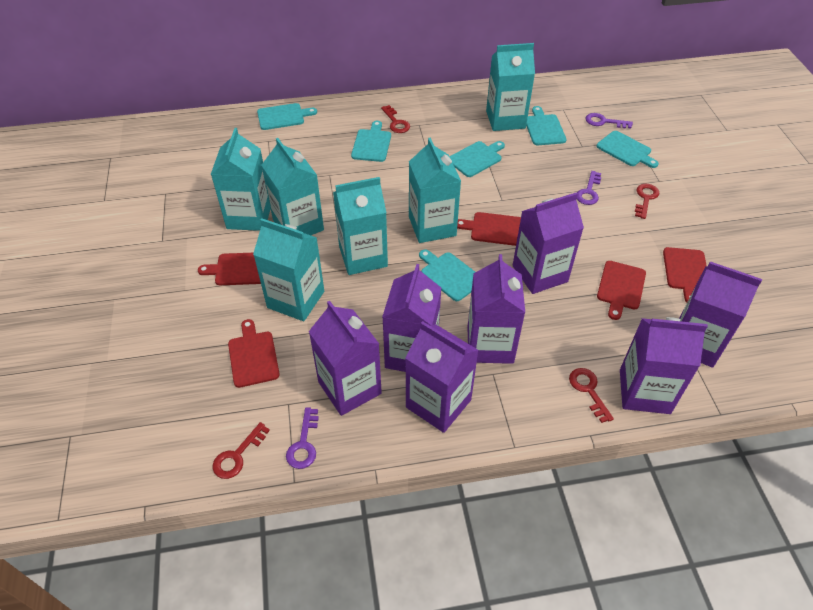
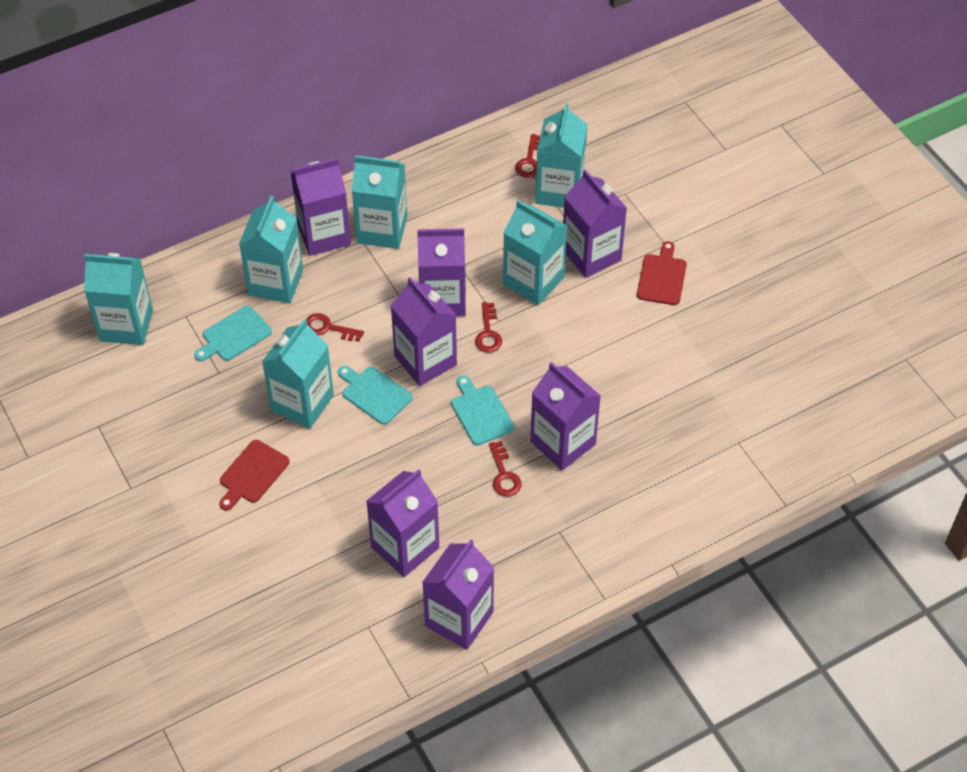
purple key: 3 -> 0
red cutting board: 5 -> 2
turquoise cutting board: 6 -> 3

